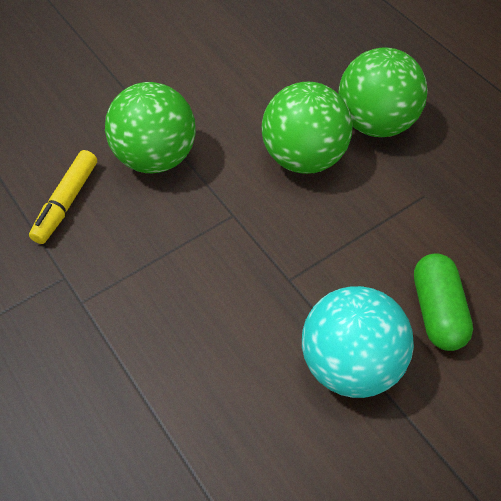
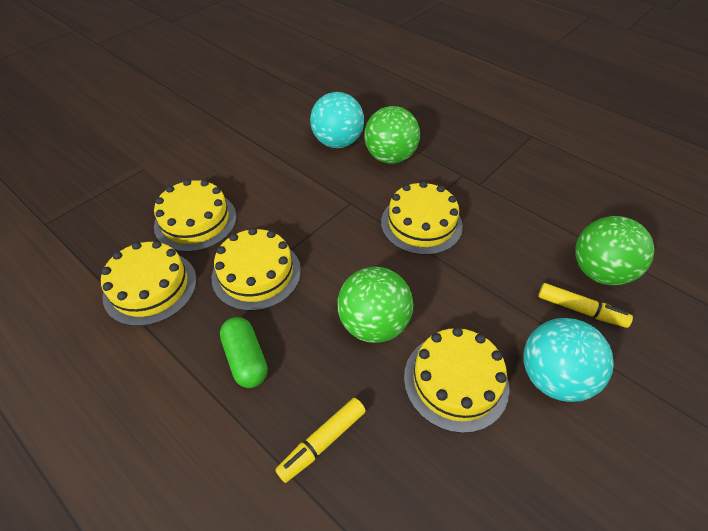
turquoise ball: 1 -> 2
yellow cake: 0 -> 5
yellow marker: 1 -> 2

